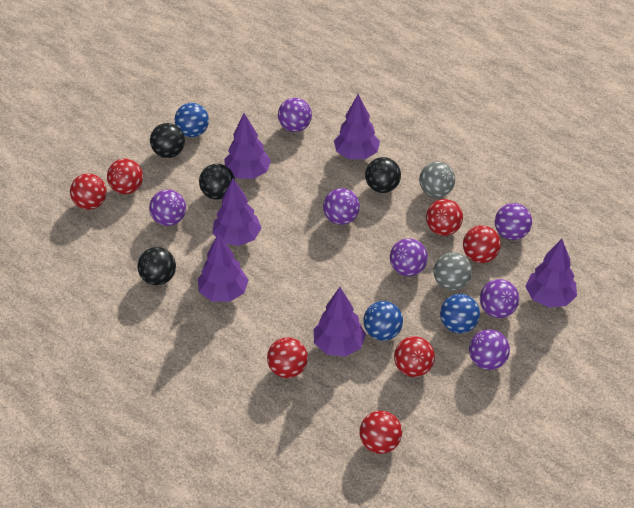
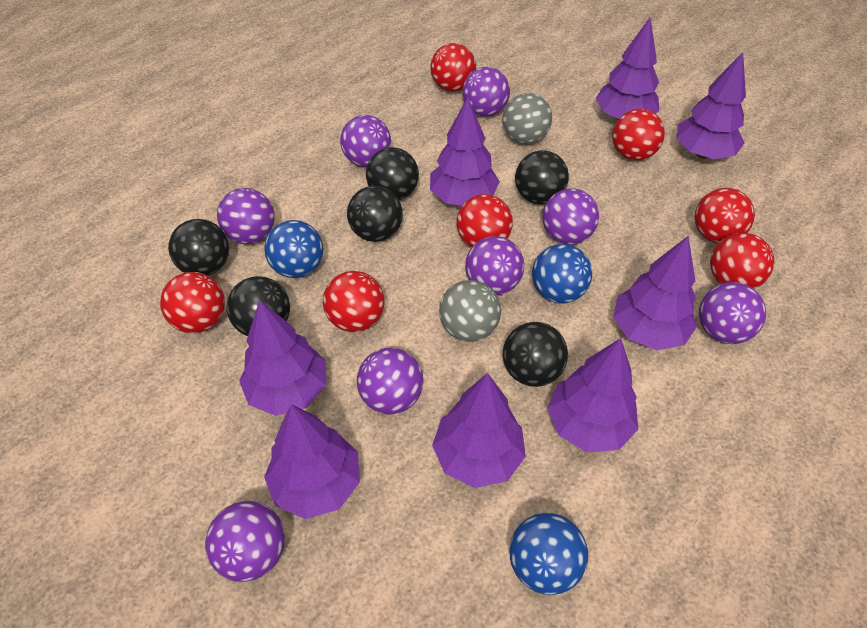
black ball: 4 -> 6
purple ball: 7 -> 8
purple tree: 6 -> 8

